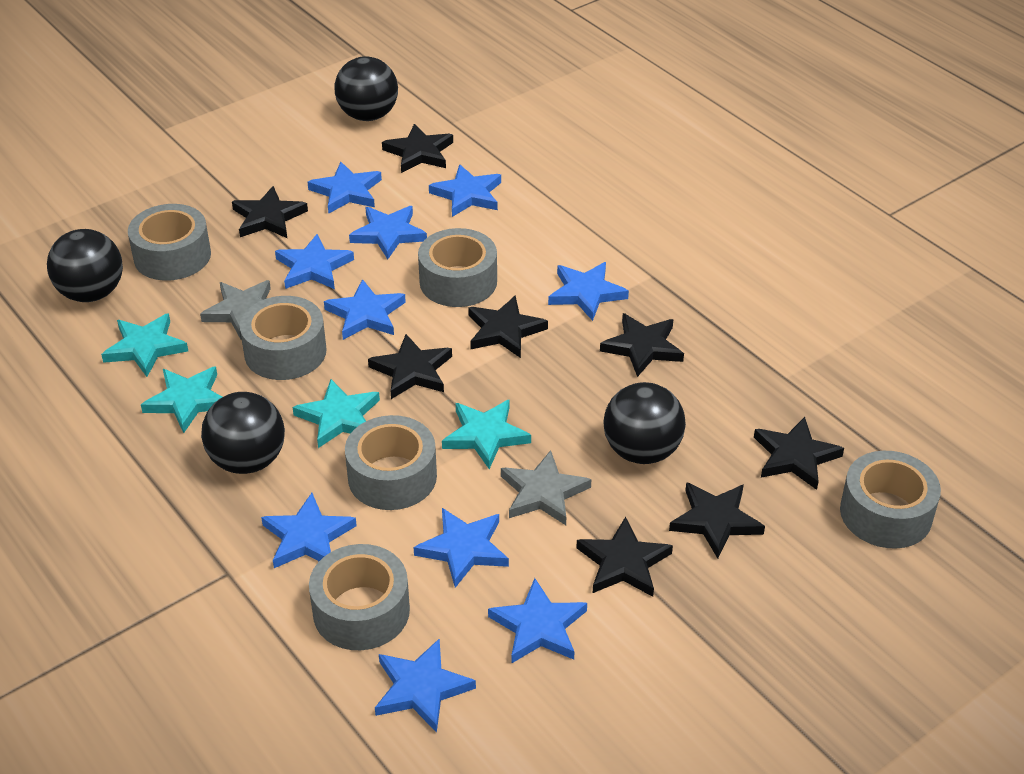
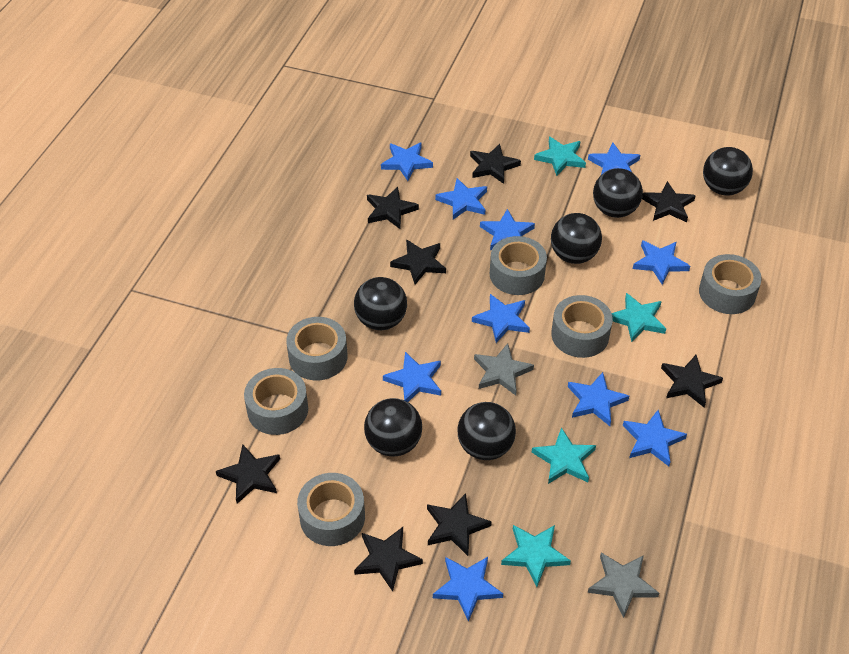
black ball: 4 -> 6

